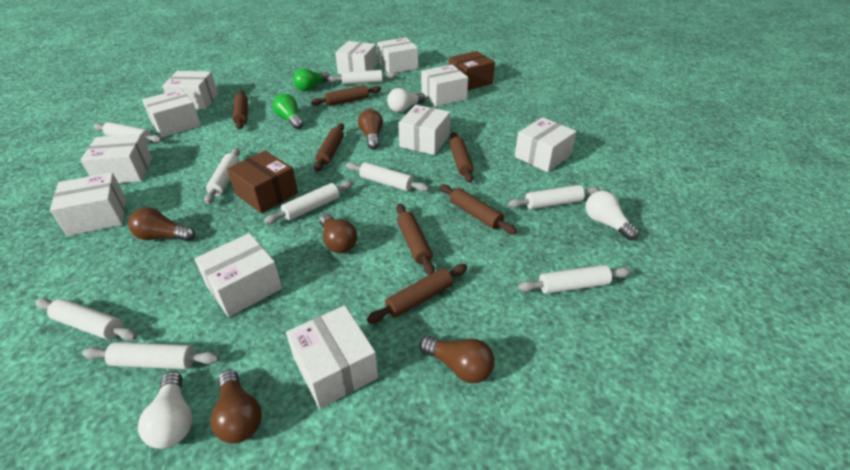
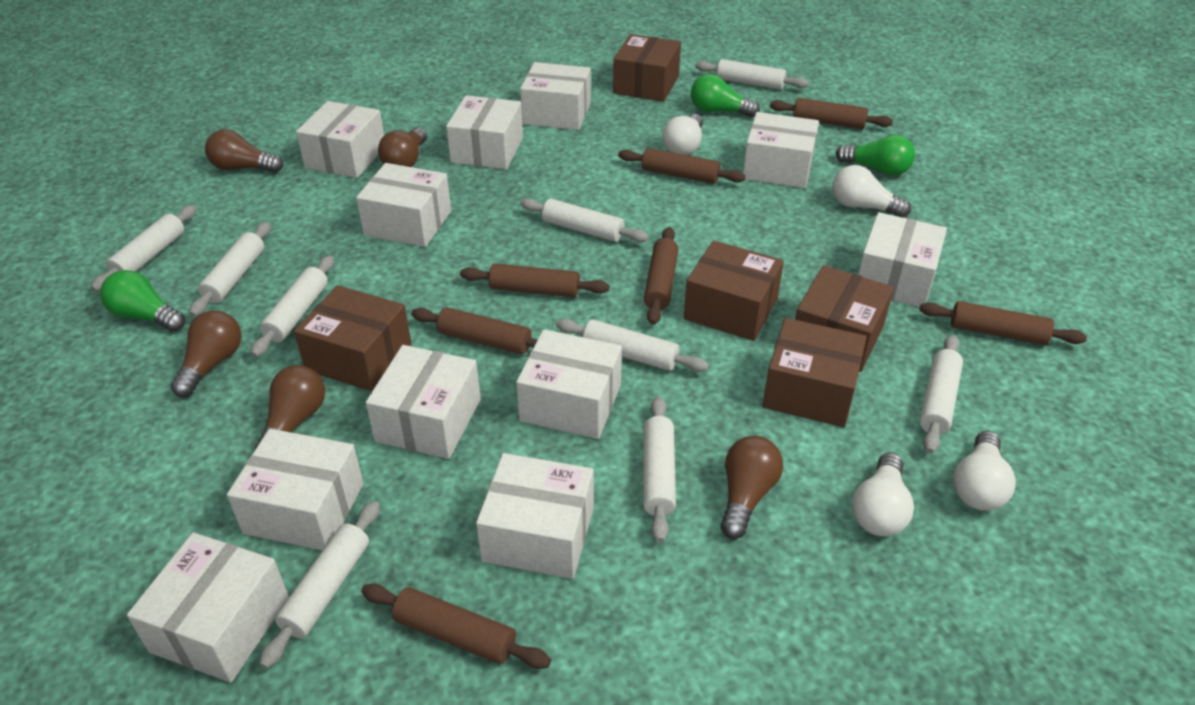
brown box: 2 -> 5
green light bulb: 2 -> 3
white light bulb: 3 -> 4

